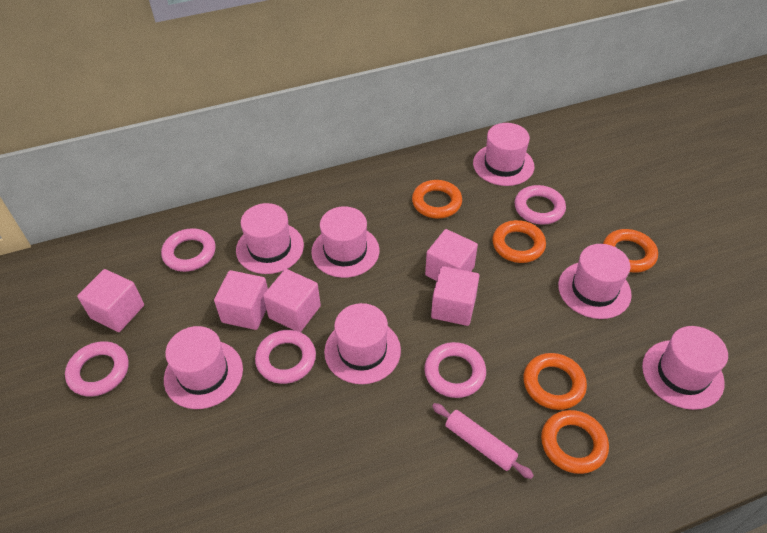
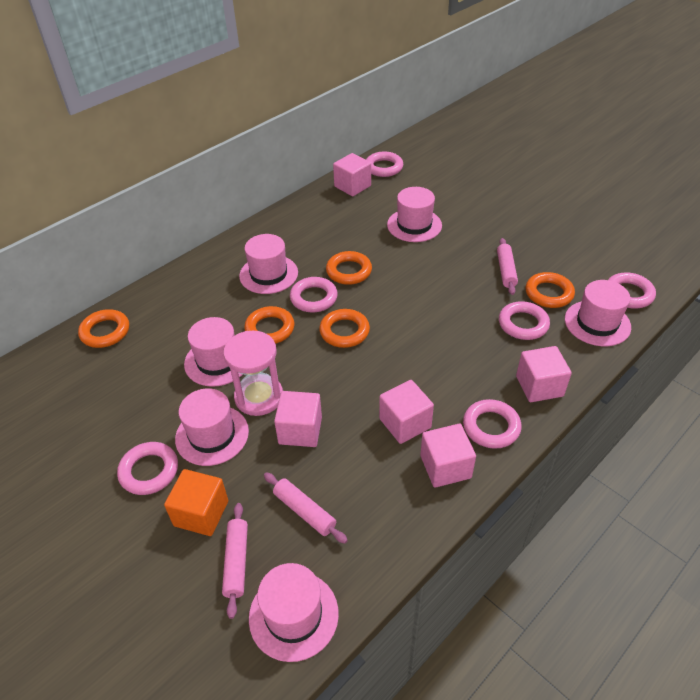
orange cube: 0 -> 1
pink hat: 7 -> 6
pink hourglass: 0 -> 1
pink ring: 5 -> 6
pink rolling pin: 1 -> 3

